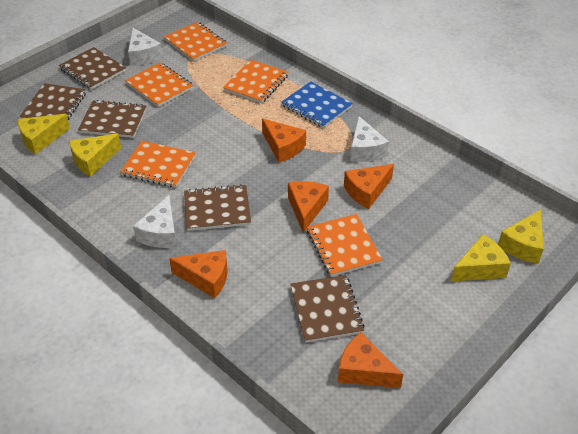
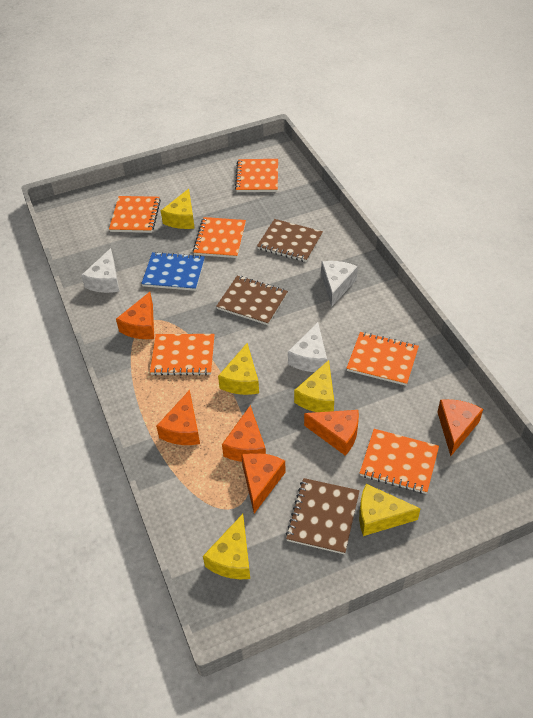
brown notebook: 5 -> 3
orange cheese: 5 -> 6
orange notebook: 5 -> 6
yellow cheese: 4 -> 5

